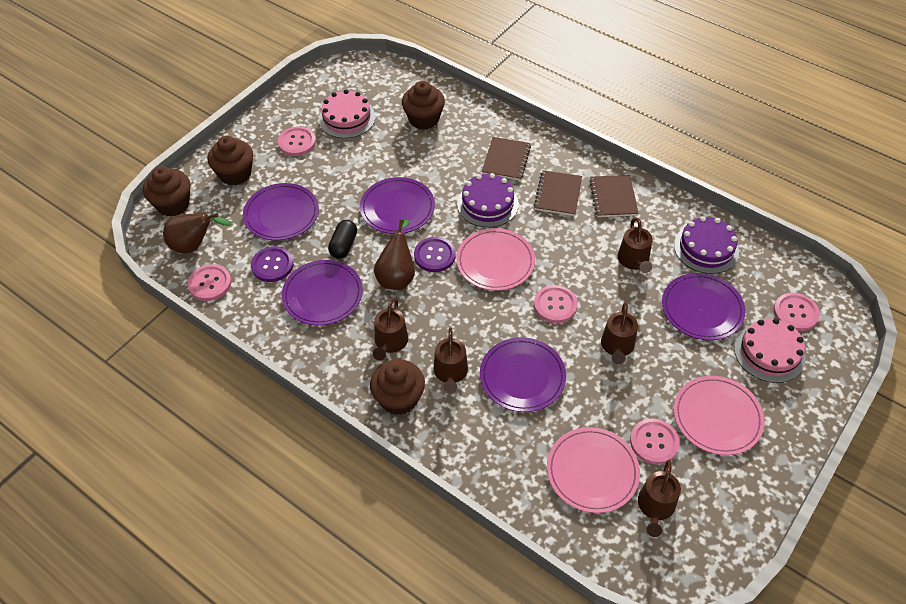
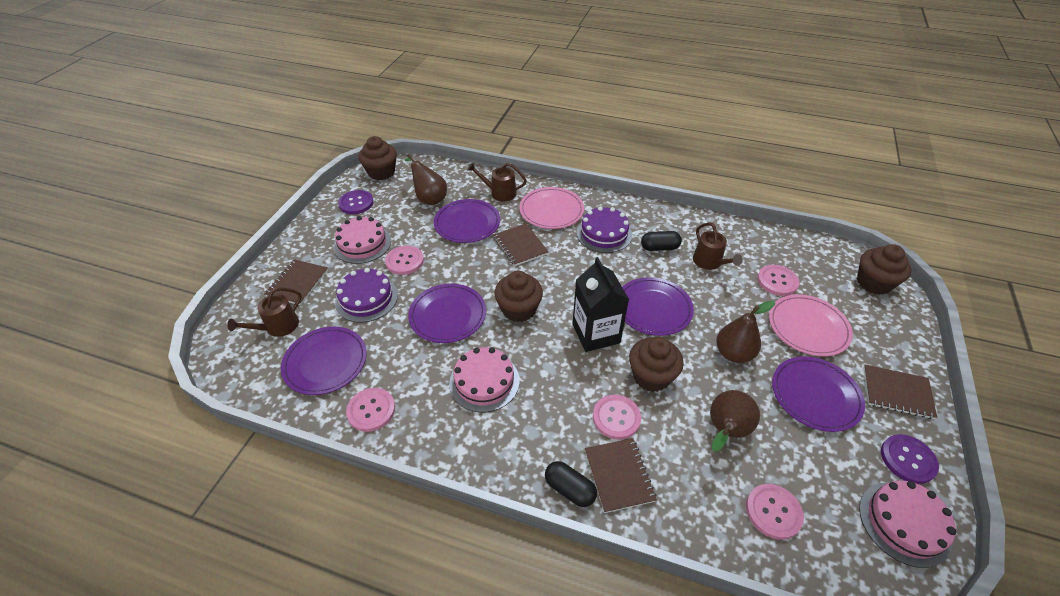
black capsule: 1 -> 2
black carton: 0 -> 1
brown notebook: 3 -> 4
brown pear: 2 -> 3
brown watering can: 5 -> 3
pink cake: 2 -> 3
pink plate: 3 -> 2

